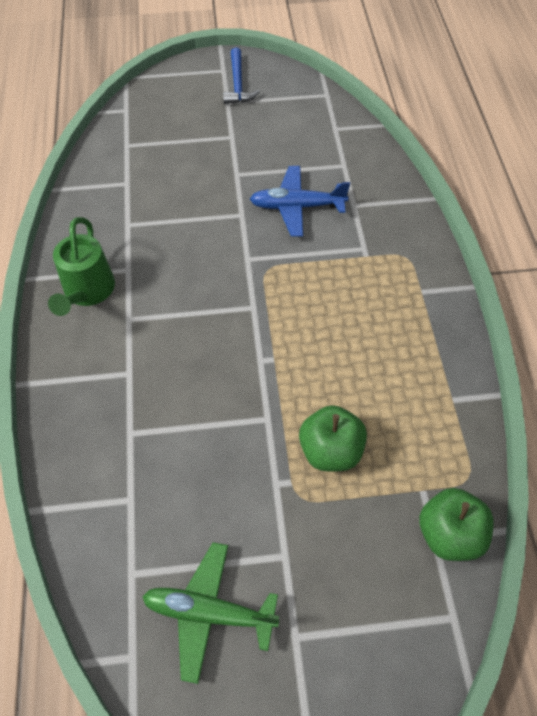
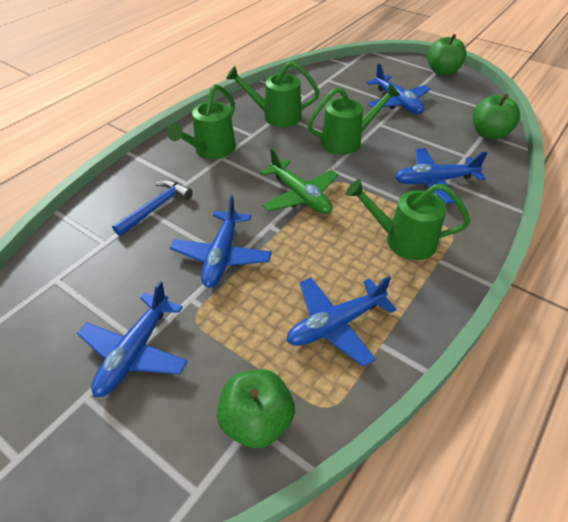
blue plane: 1 -> 5
green apple: 2 -> 3
green watering can: 1 -> 4

